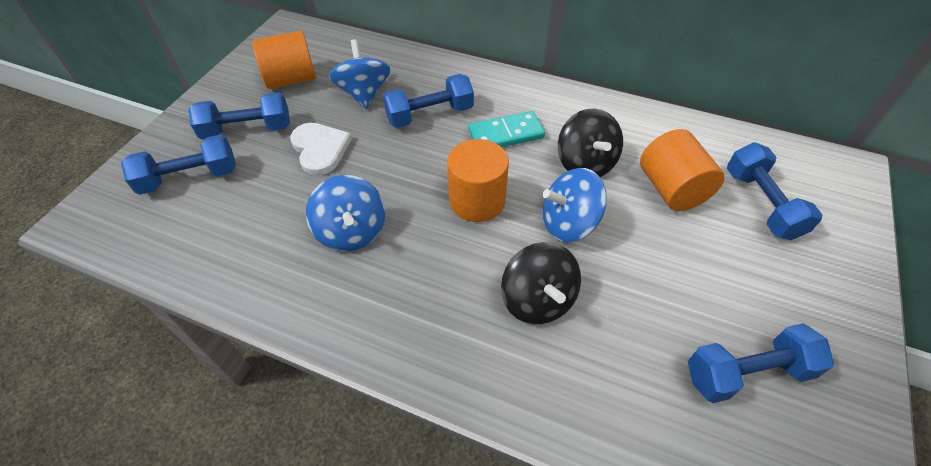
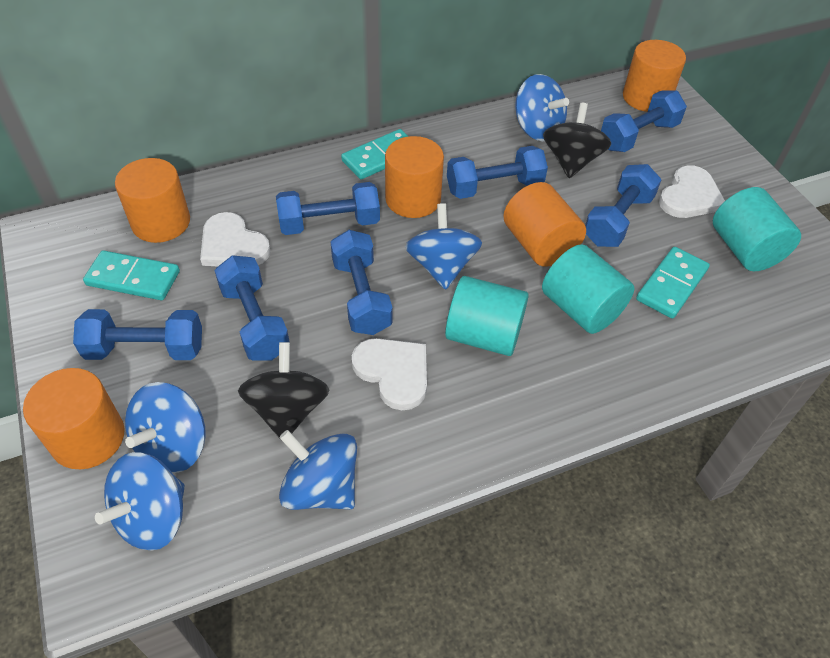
blue dumbbell: 5 -> 7
blue spinning top: 3 -> 5
orange cylinder: 3 -> 5
turquoise cylinder: 0 -> 3
turquoise domino: 1 -> 3
white heart: 1 -> 3

